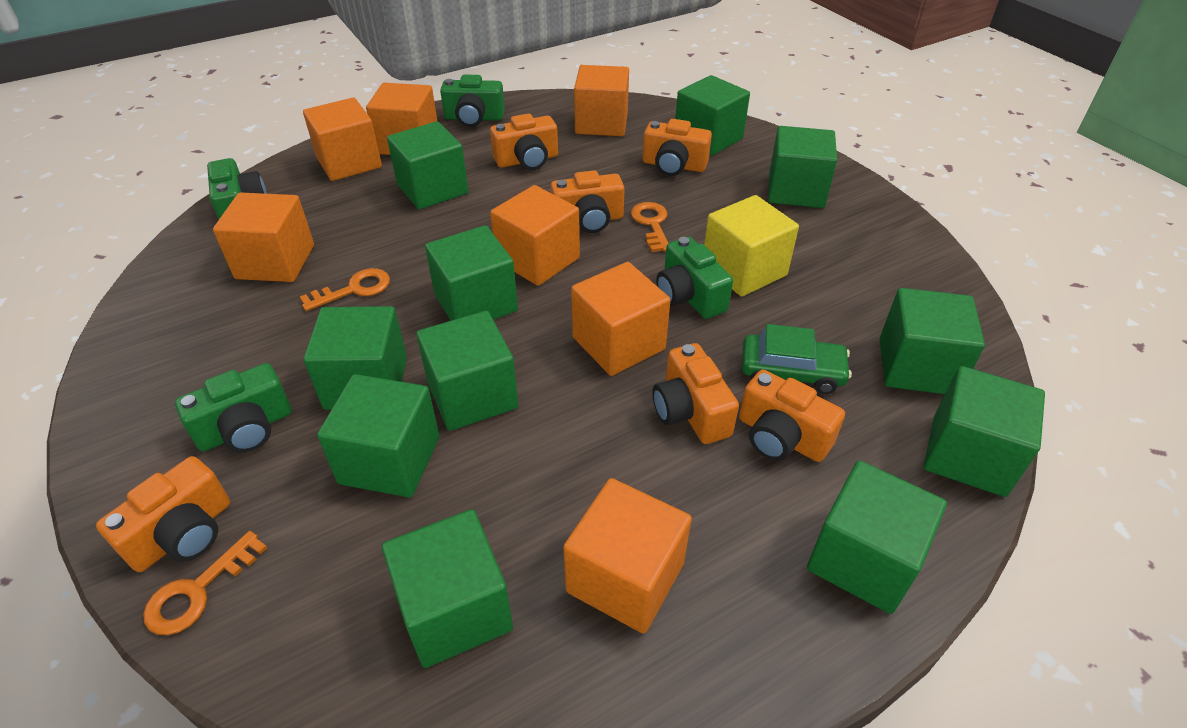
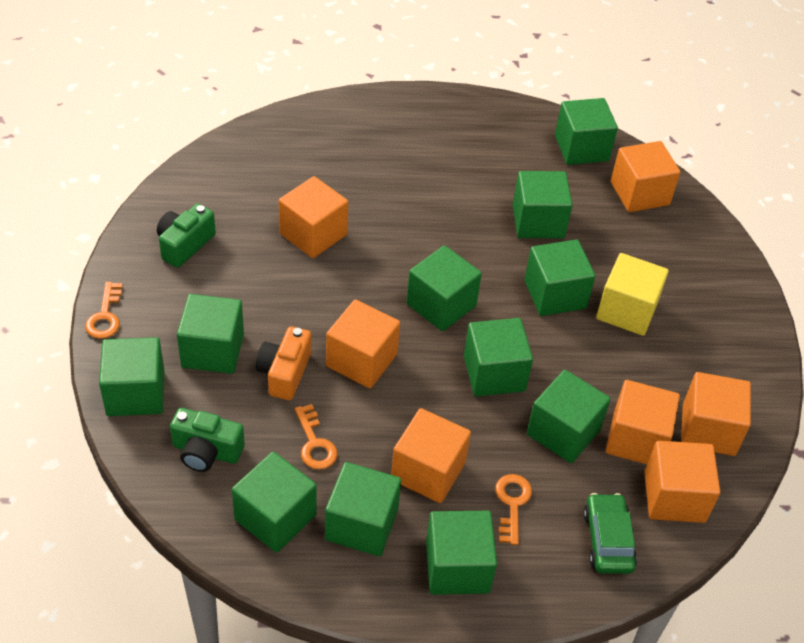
green camera: 4 -> 2
orange camera: 6 -> 1

